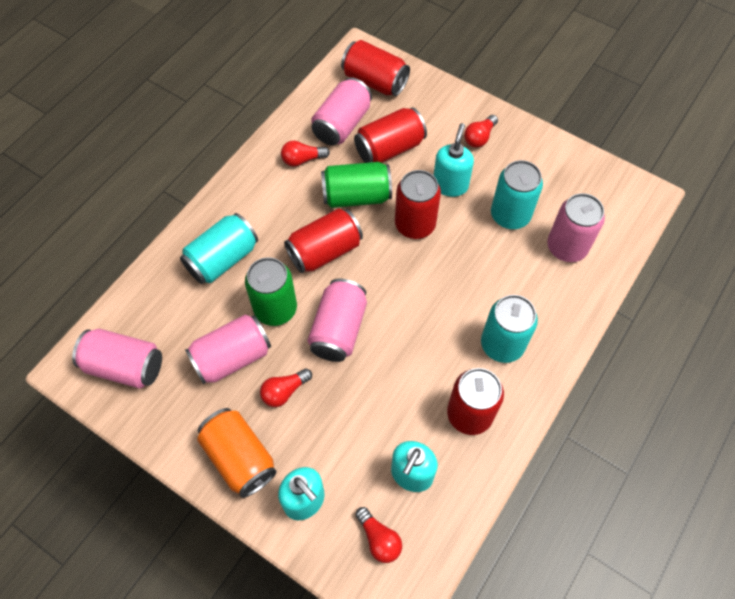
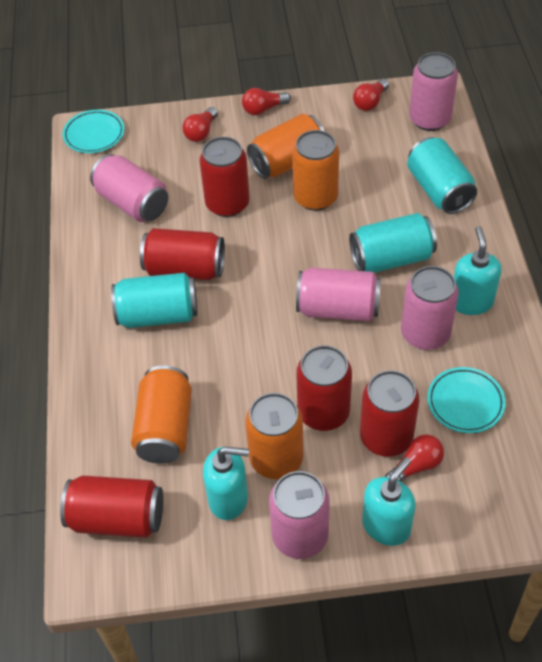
green can: 2 -> 0
orange can: 1 -> 4
turquoise plate: 0 -> 2

